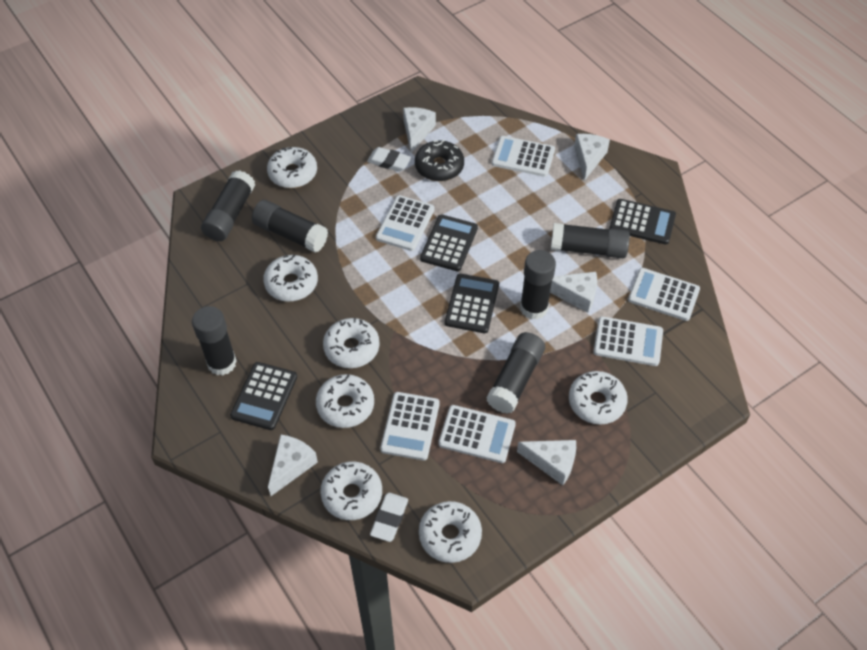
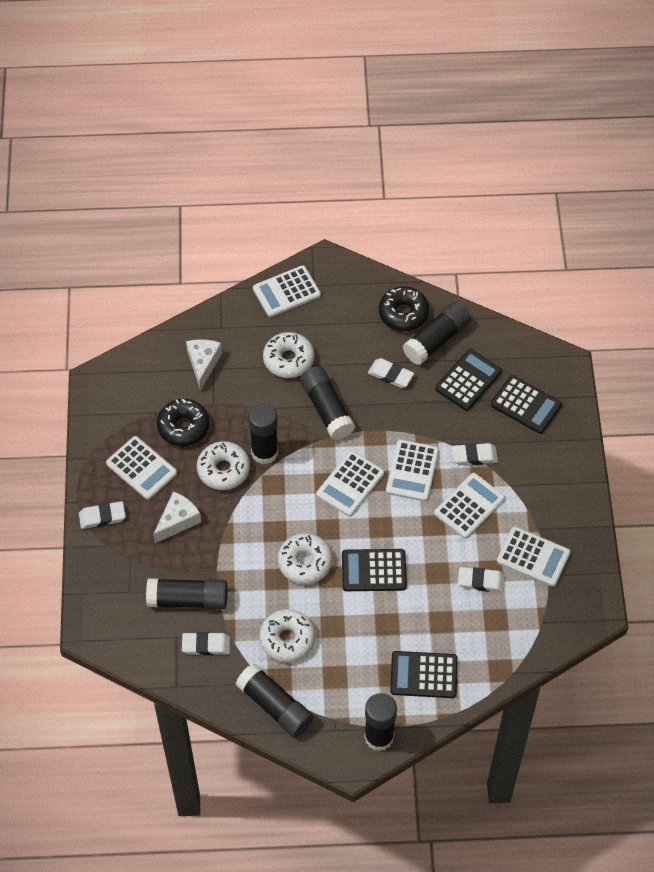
black donut: 1 -> 2
white cheese: 5 -> 2
white donut: 7 -> 4
white eraser: 2 -> 5

